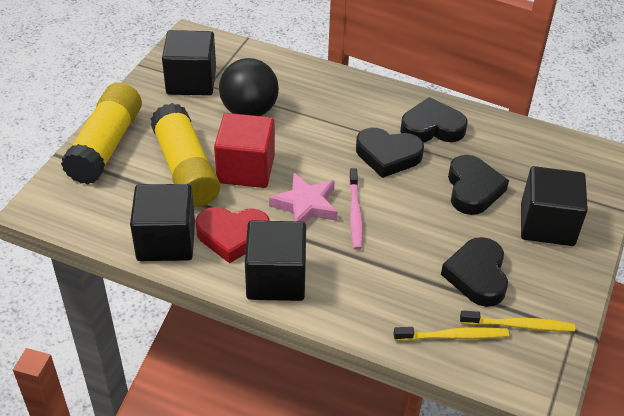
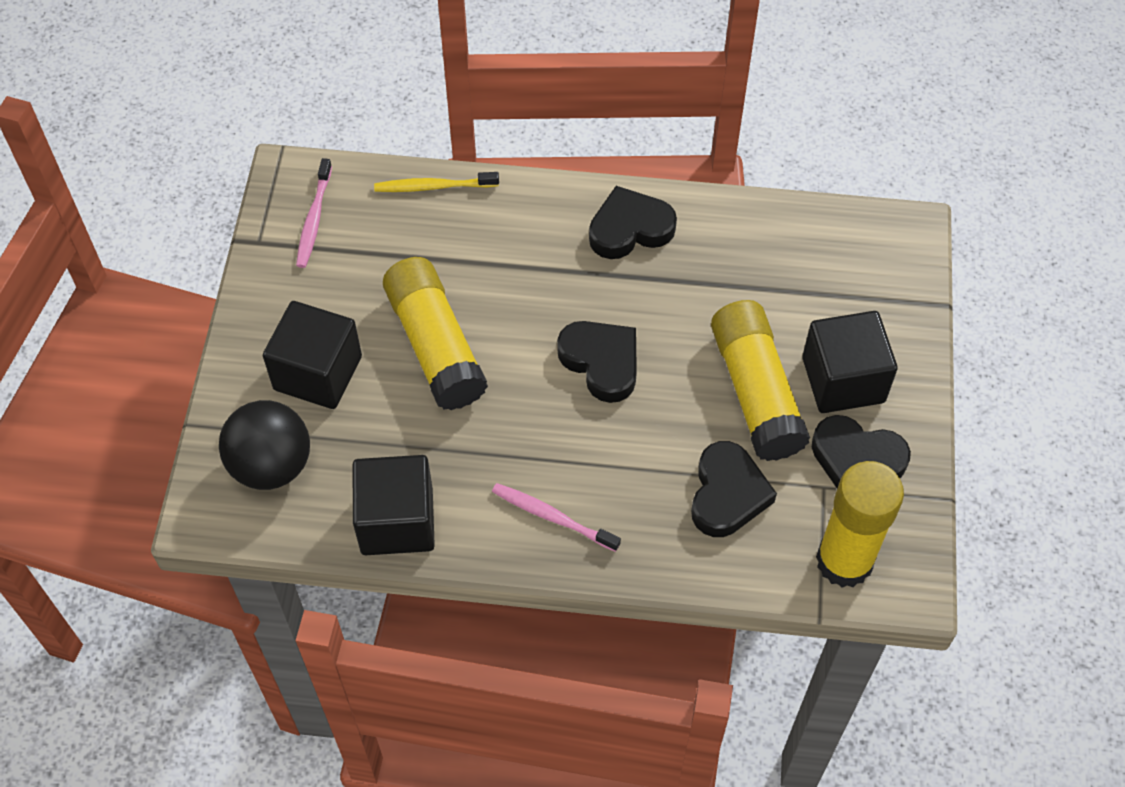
black cube: 4 -> 3
pink star: 1 -> 0
pink toothbrush: 1 -> 2
red cube: 1 -> 0
red heart: 1 -> 0
yellow glue stick: 2 -> 3
yellow toothbrush: 2 -> 1

